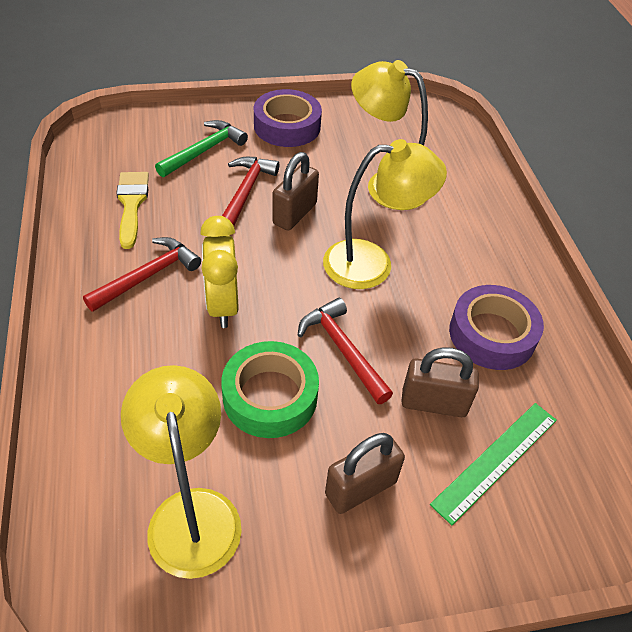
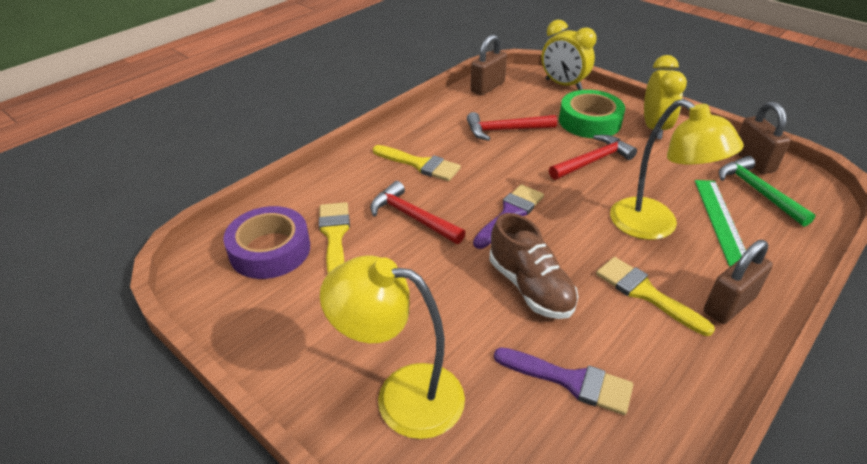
brown shoe: 0 -> 1
purple brush: 0 -> 2
purple tape: 2 -> 1
yellow brush: 1 -> 3
yellow clock: 1 -> 2
yellow lamp: 3 -> 2

